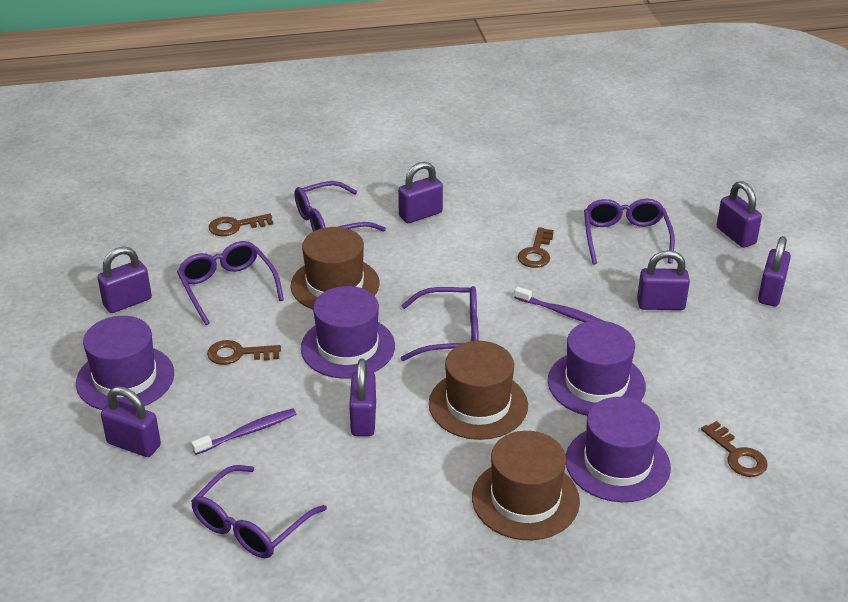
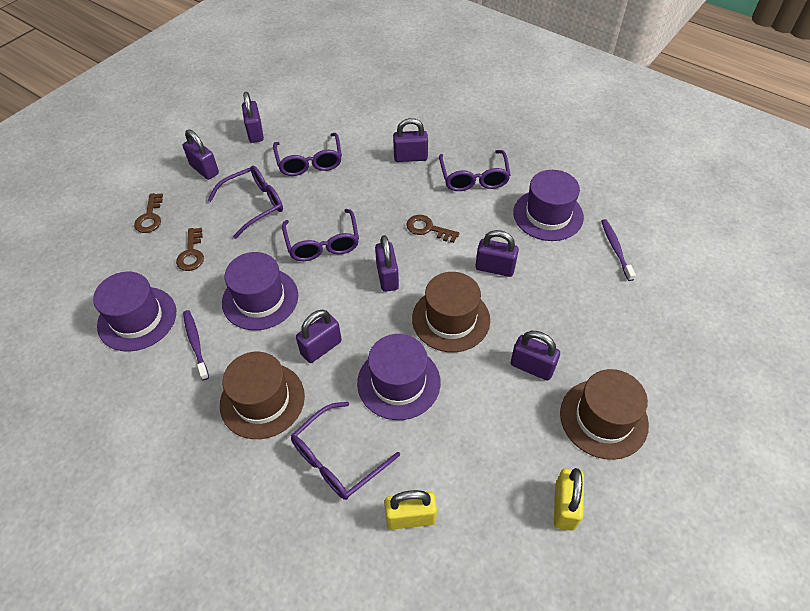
brown key: 4 -> 3
yellow padlock: 0 -> 2

